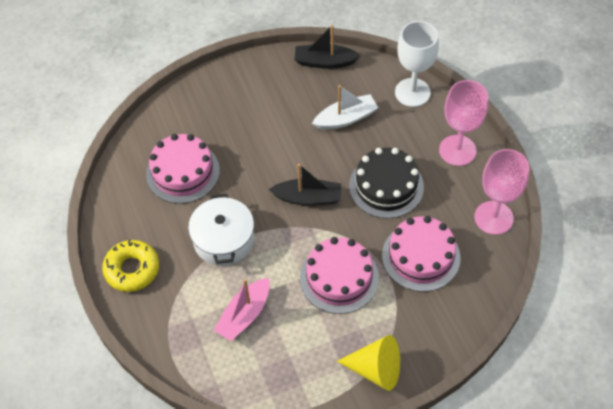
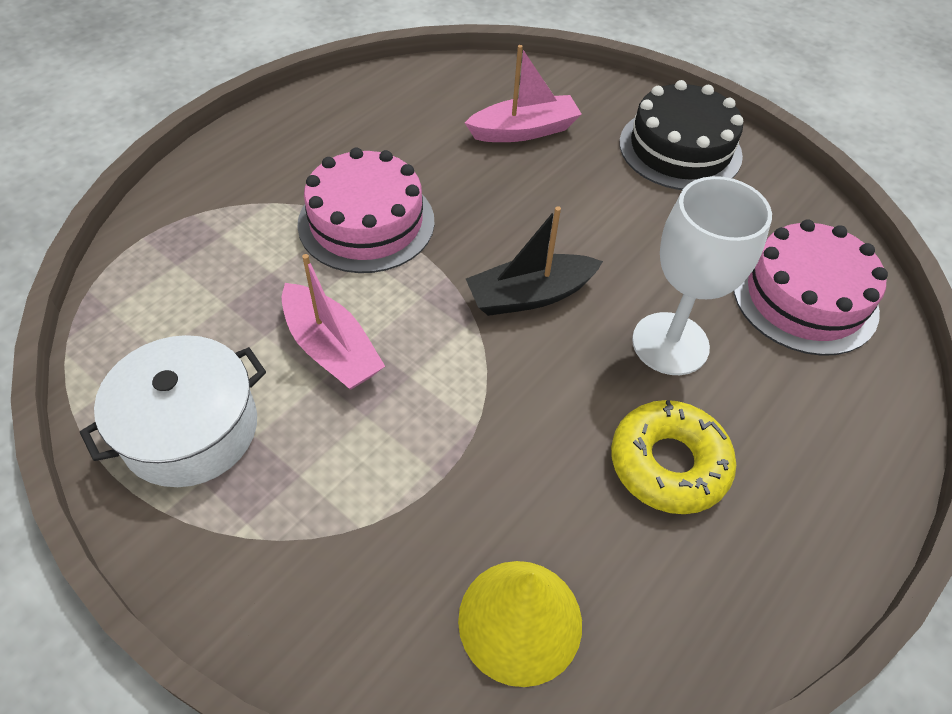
black boat: 2 -> 1
pink boat: 1 -> 2
pink cake: 3 -> 2
pink goblet: 2 -> 0
white boat: 1 -> 0

